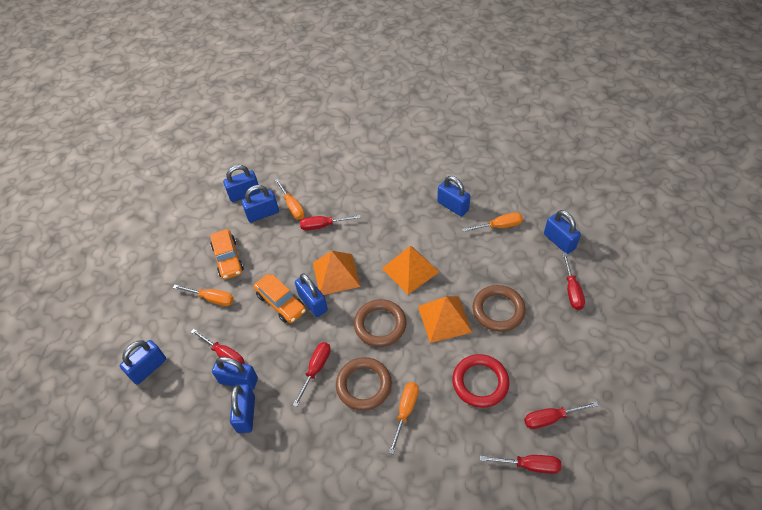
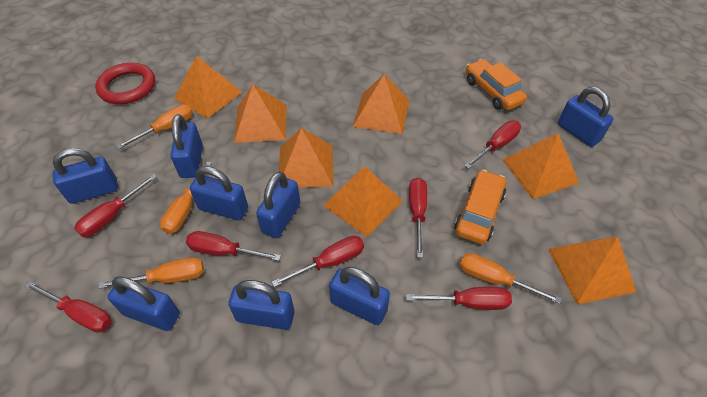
brown ring: 3 -> 0
orange pyramid: 3 -> 7
red screwdriver: 6 -> 7

